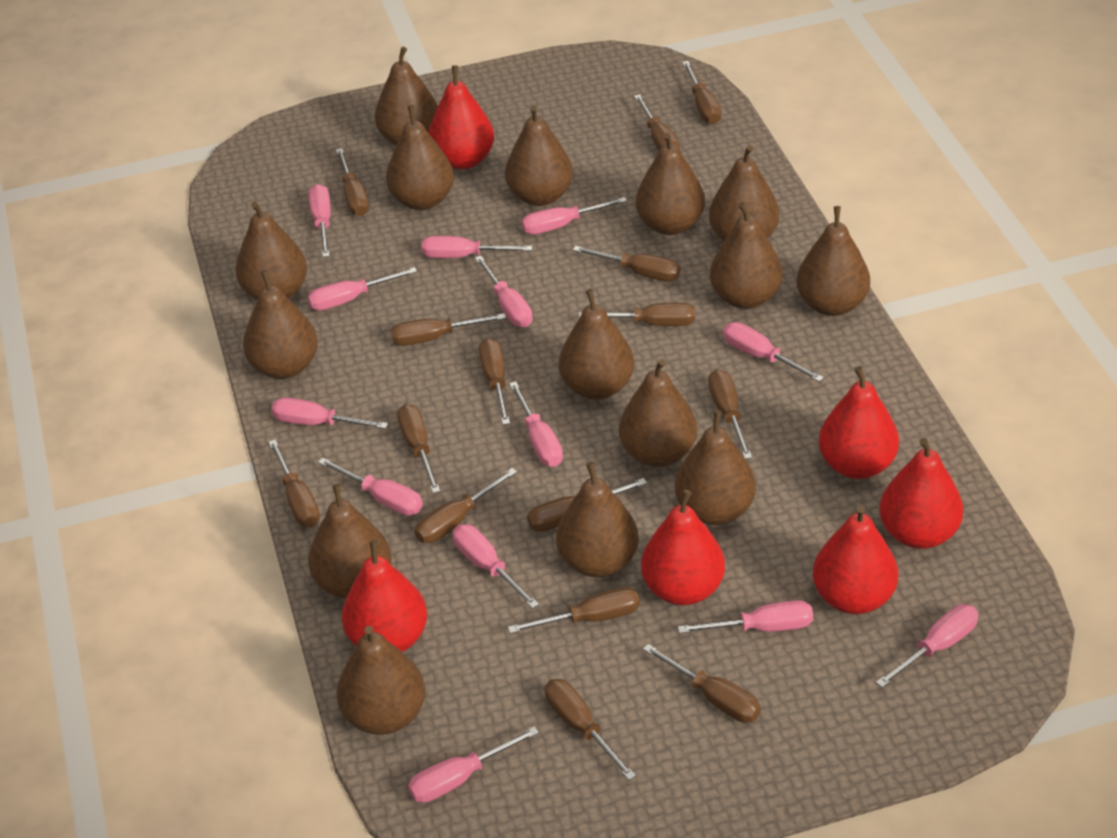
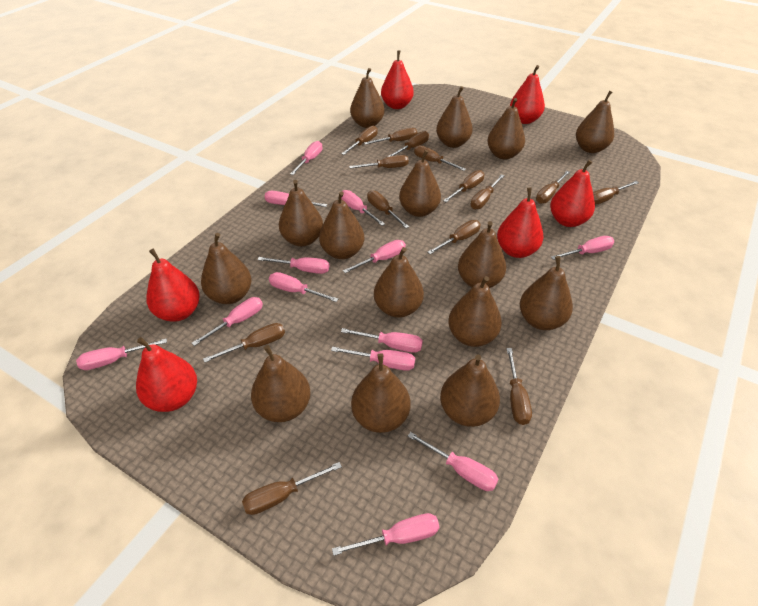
brown screwdriver: 15 -> 14

